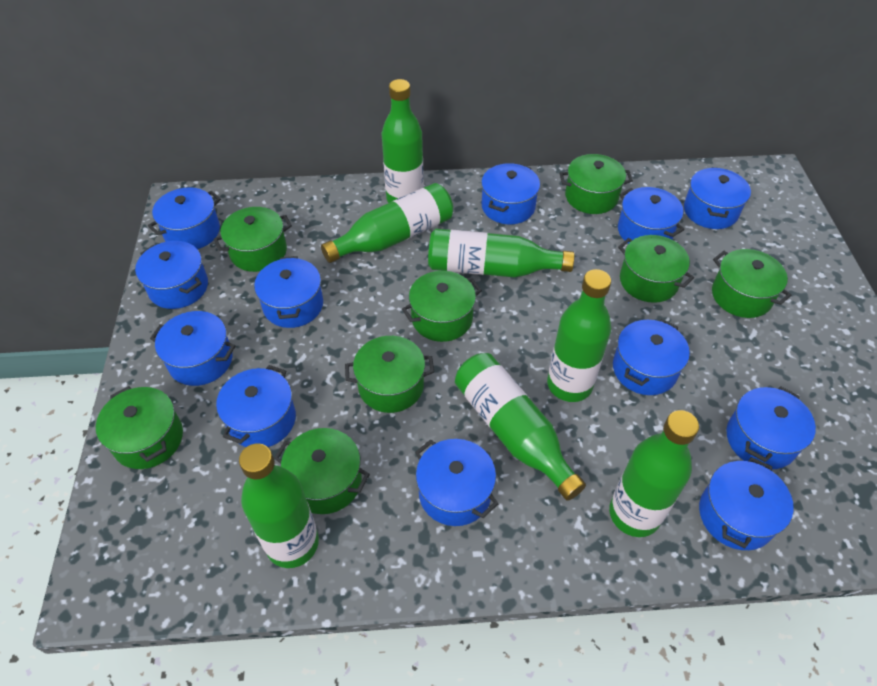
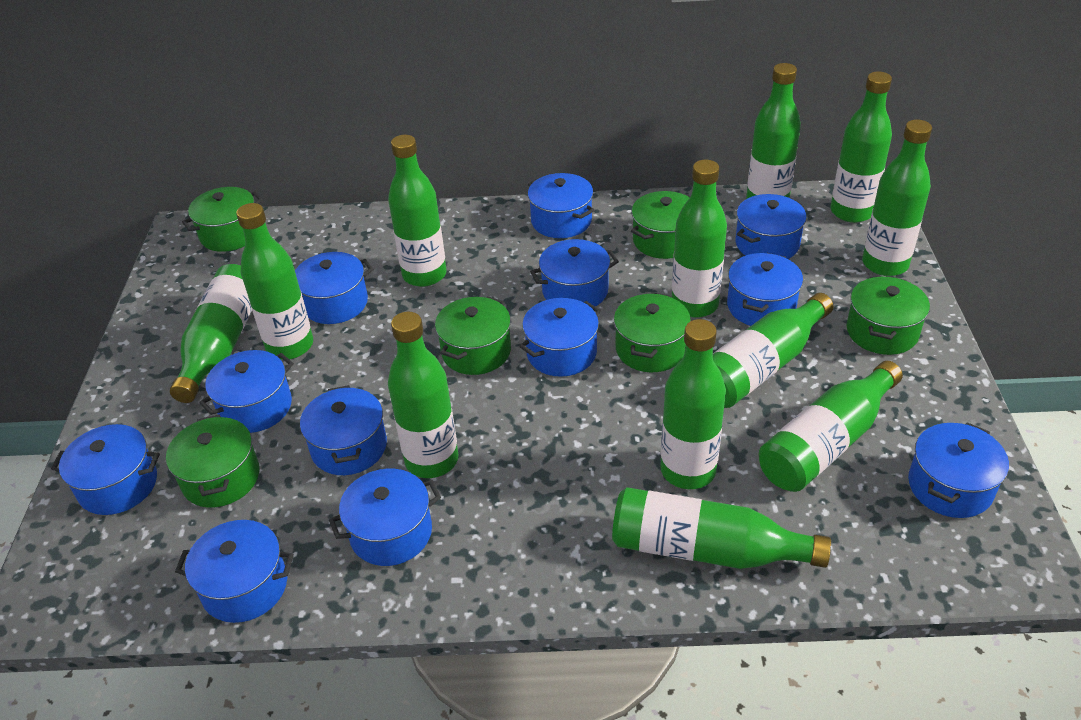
green bottle: 7 -> 12
green pot: 8 -> 6

